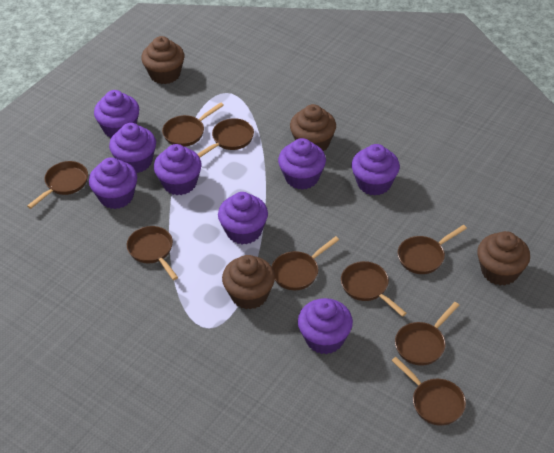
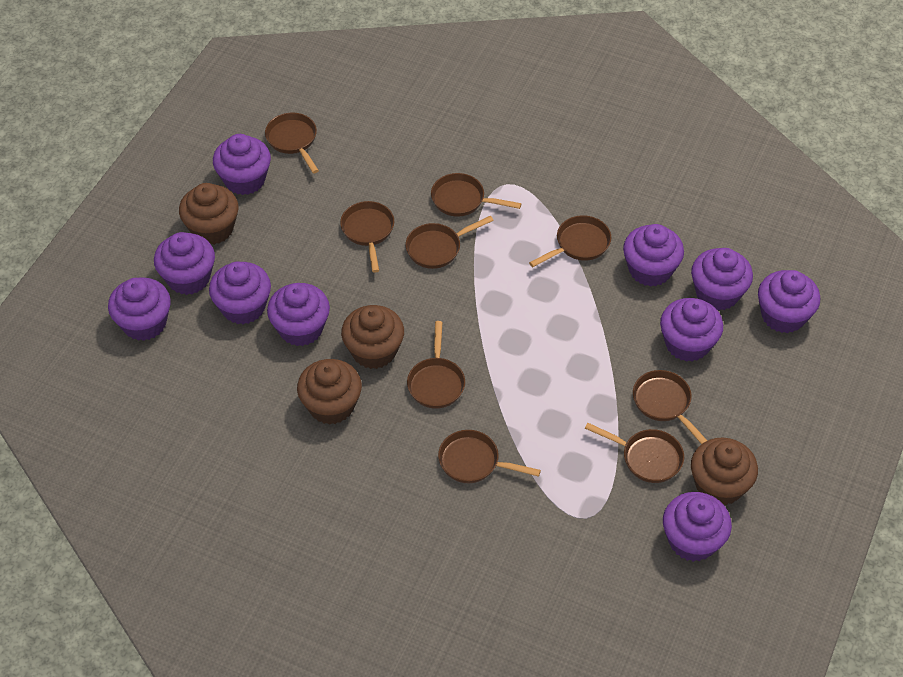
purple cupcake: 8 -> 10

